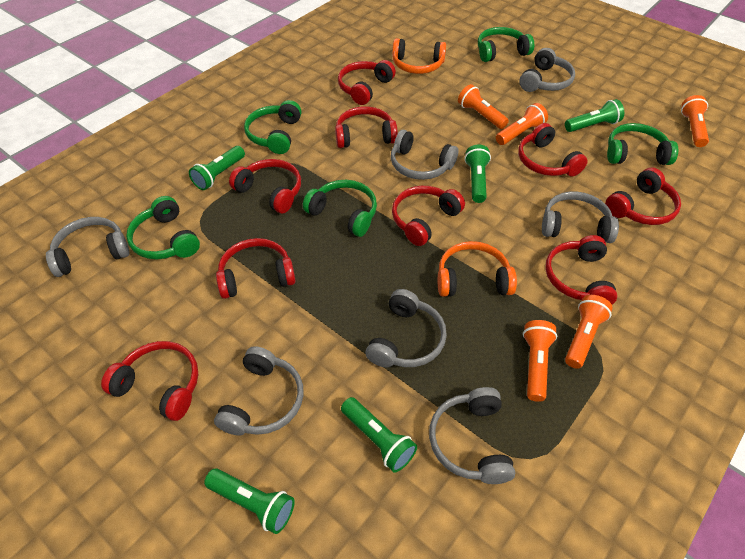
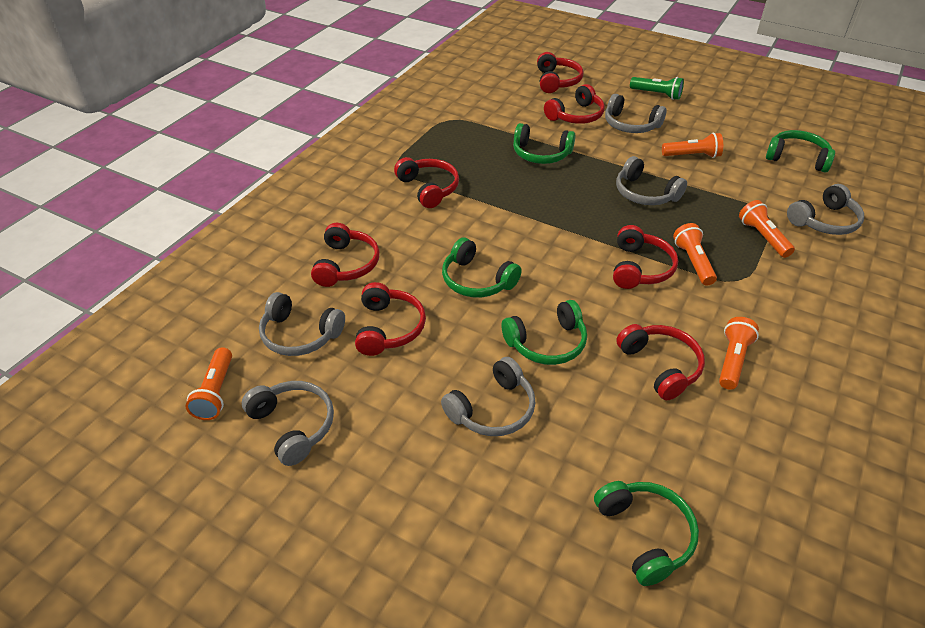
green flashlight: 5 -> 1
grey headphones: 7 -> 6
orange headphones: 2 -> 0
red headphones: 9 -> 7

